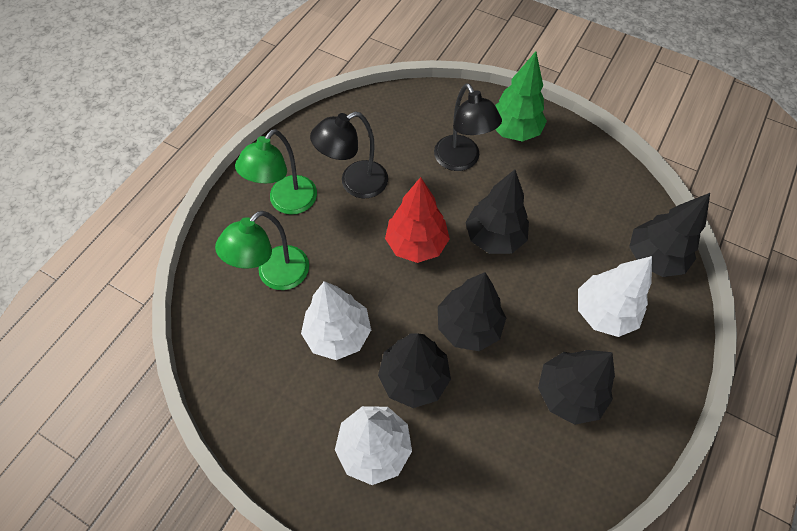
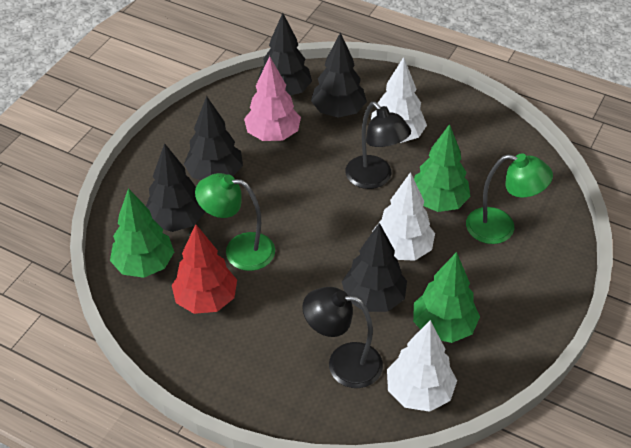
green tree: 1 -> 3
pink tree: 0 -> 1

